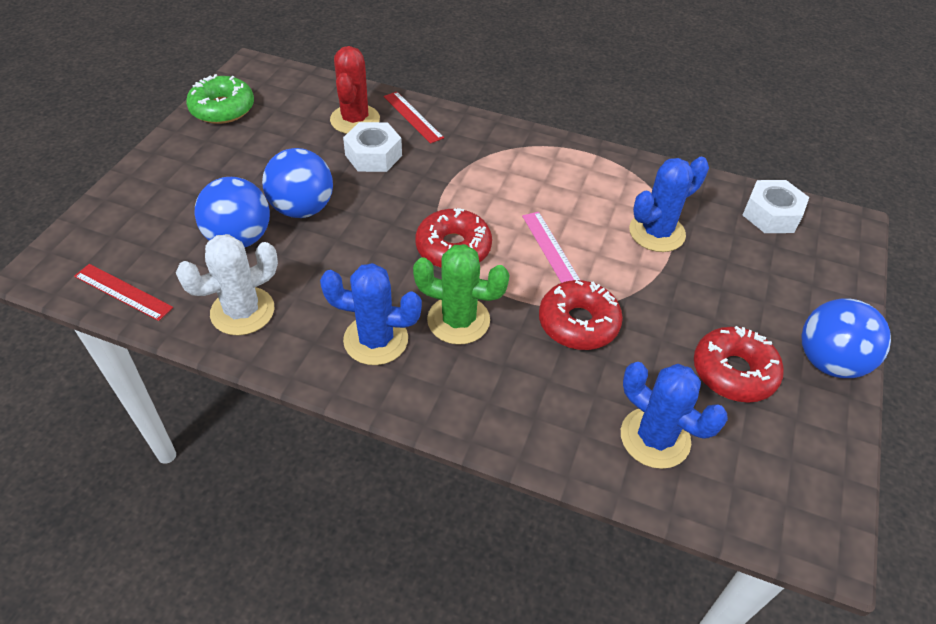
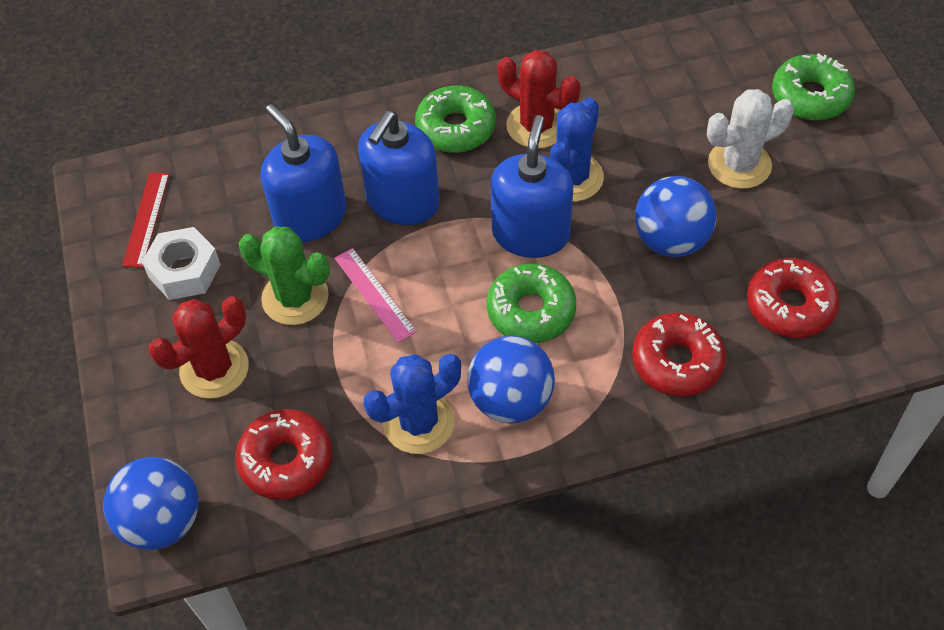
blue cactus: 3 -> 2
blue soap dispenser: 0 -> 3
green donut: 1 -> 3
red cactus: 1 -> 2
red ruler: 2 -> 1
white nut: 2 -> 1

